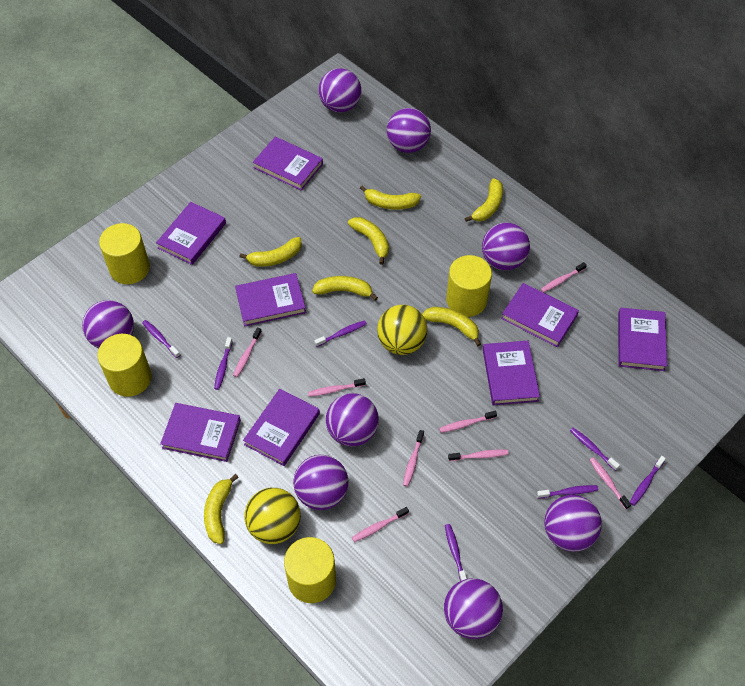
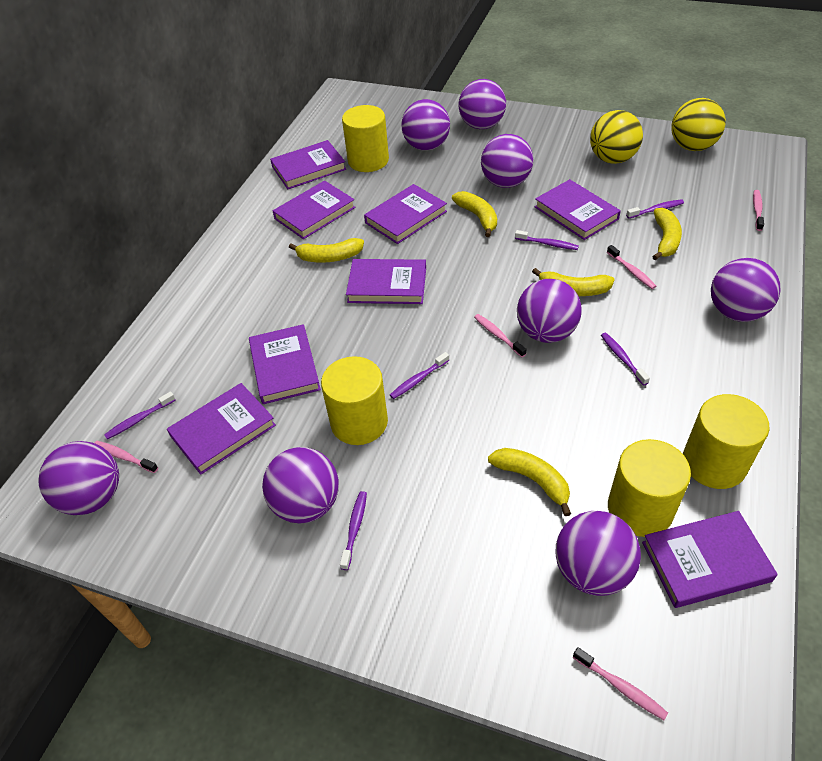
pink toothbrush: 8 -> 5
purple toothbrush: 7 -> 6
yellow banana: 7 -> 5

